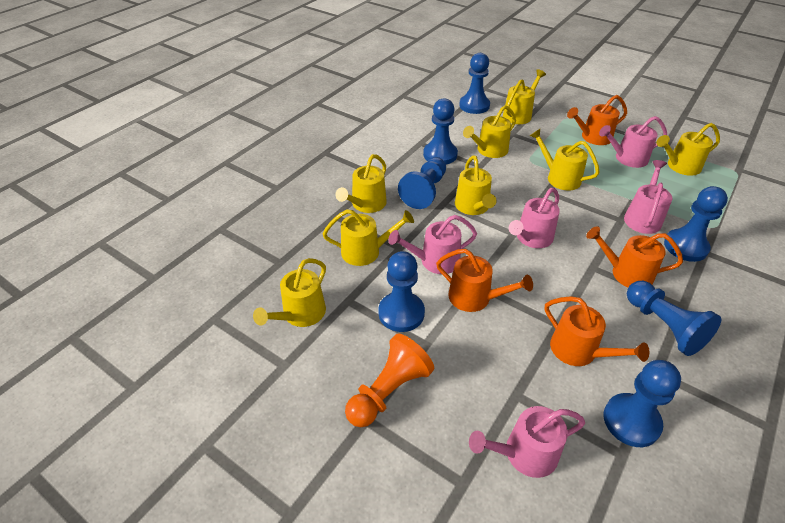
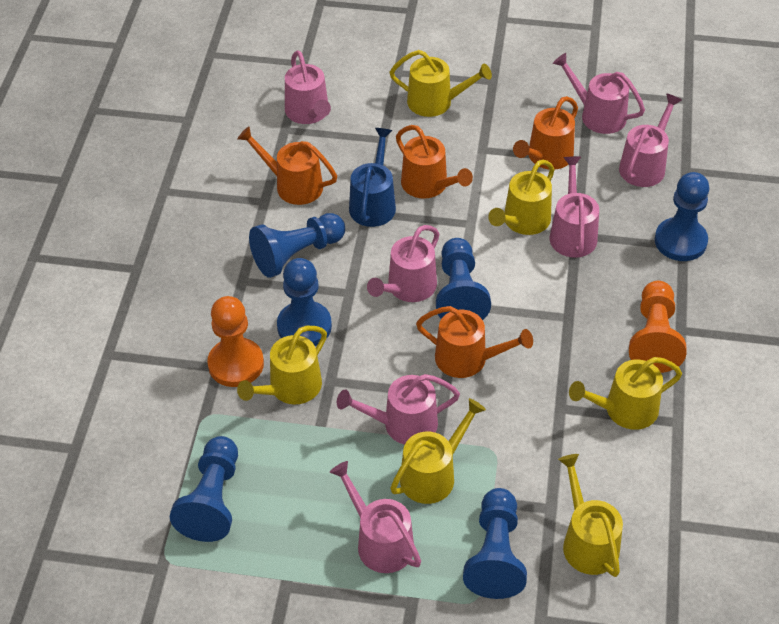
blue pawn: 7 -> 6
blue watering can: 0 -> 1
orange pawn: 1 -> 2
pink watering can: 5 -> 7
yellow watering can: 8 -> 6

